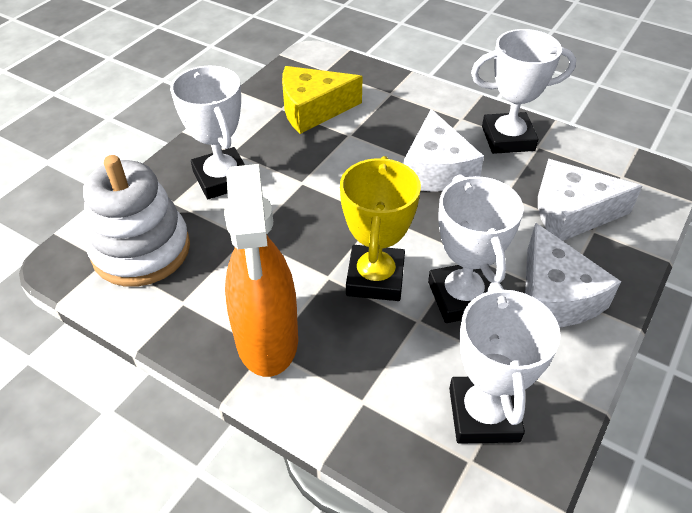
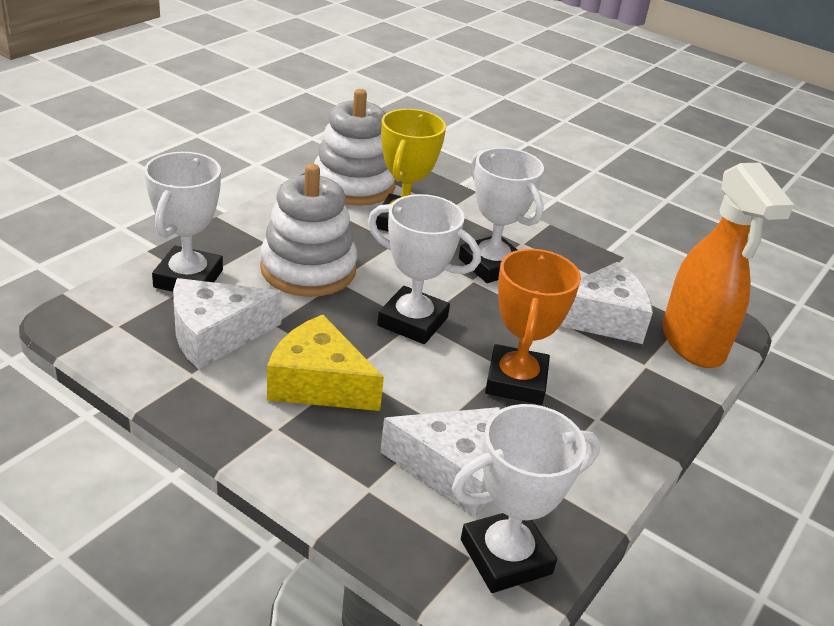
orange trophy: 0 -> 1
white stacking toy: 1 -> 2

